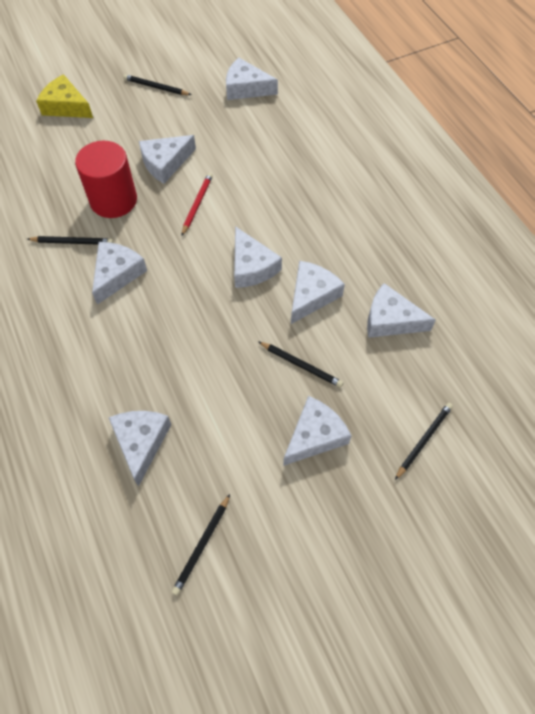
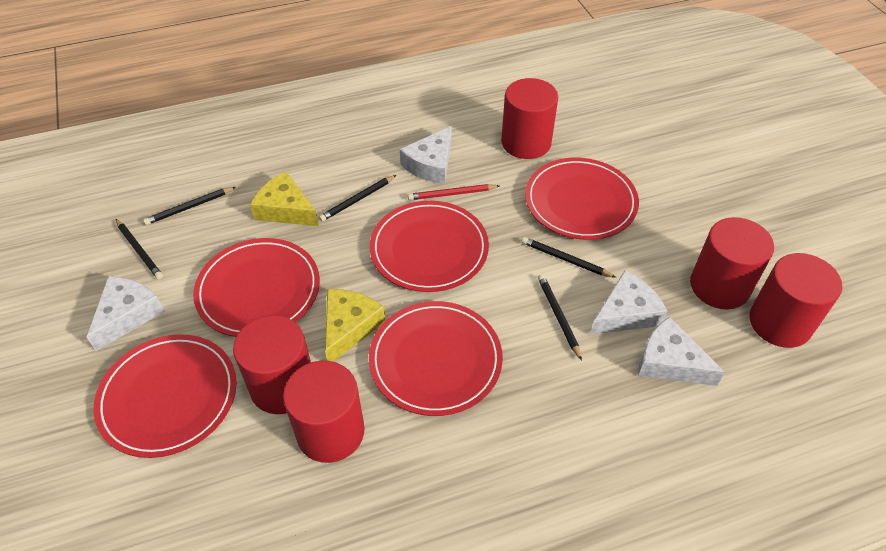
red cylinder: 1 -> 5
red plate: 0 -> 5
white cheese: 8 -> 4
yellow cheese: 1 -> 2

